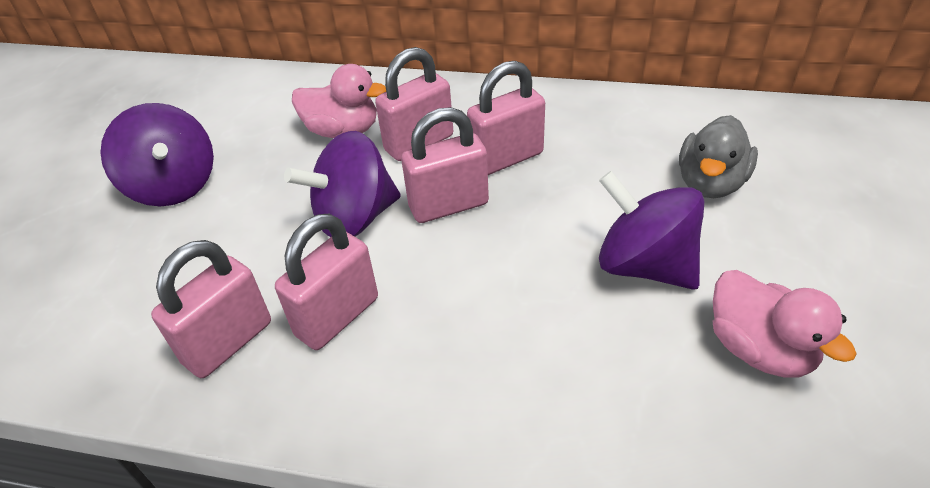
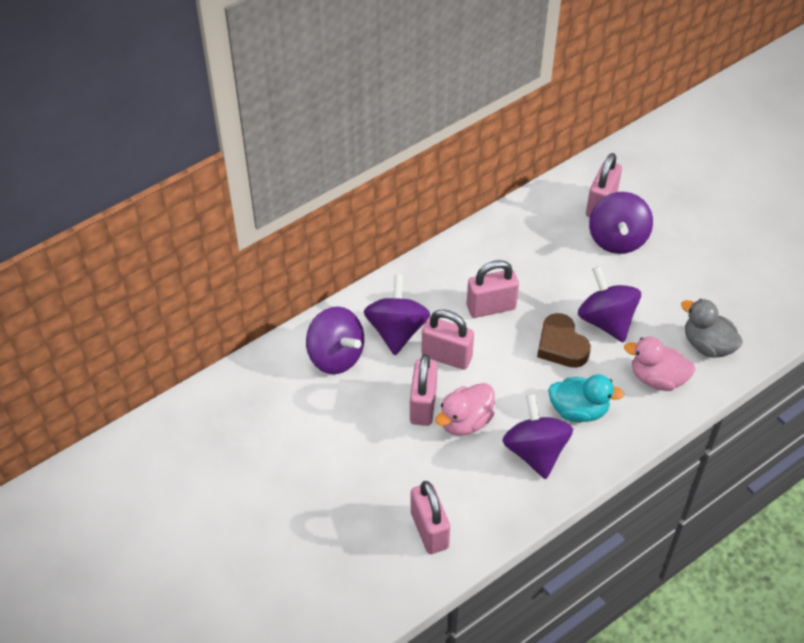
brown heart: 0 -> 1
purple spinning top: 3 -> 5
turquoise duck: 0 -> 1

